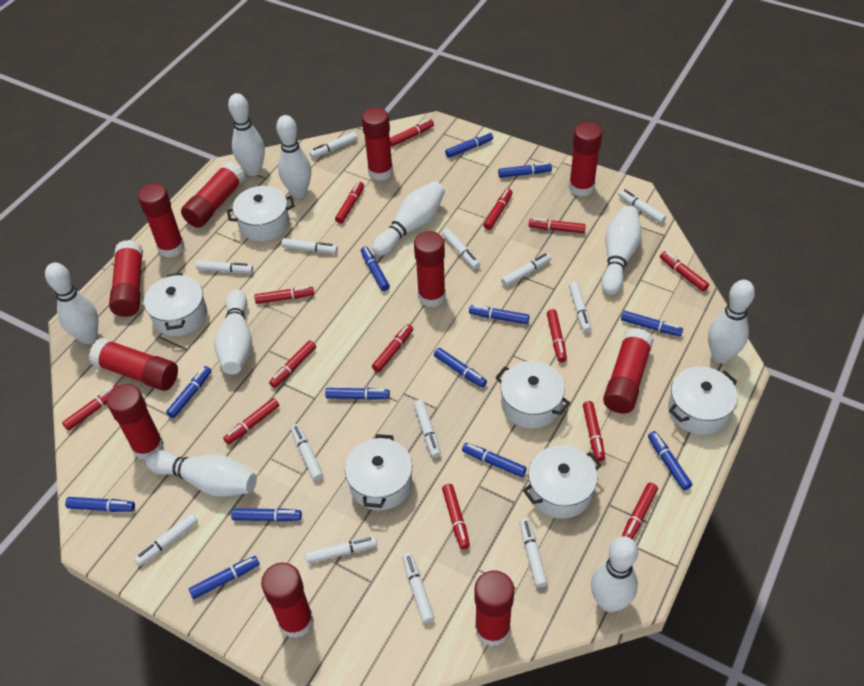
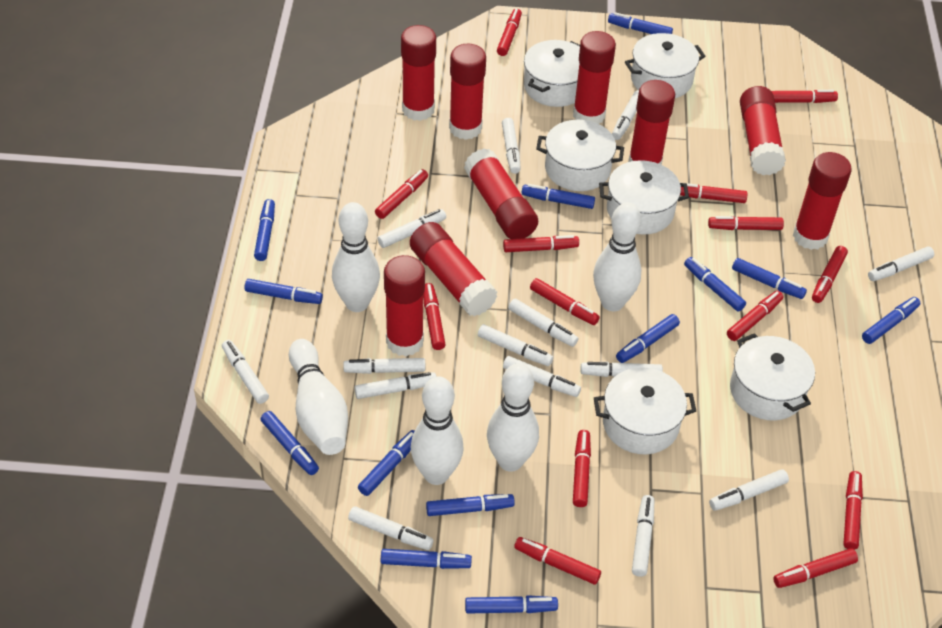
red glue stick: 11 -> 9
white bowling pin: 9 -> 5
white marker: 13 -> 14

